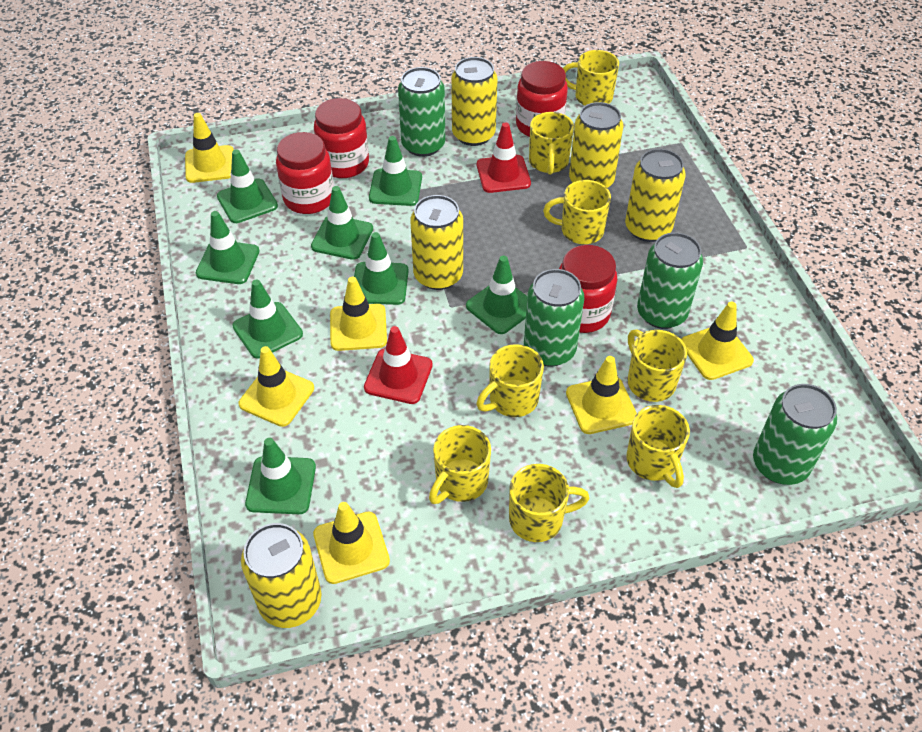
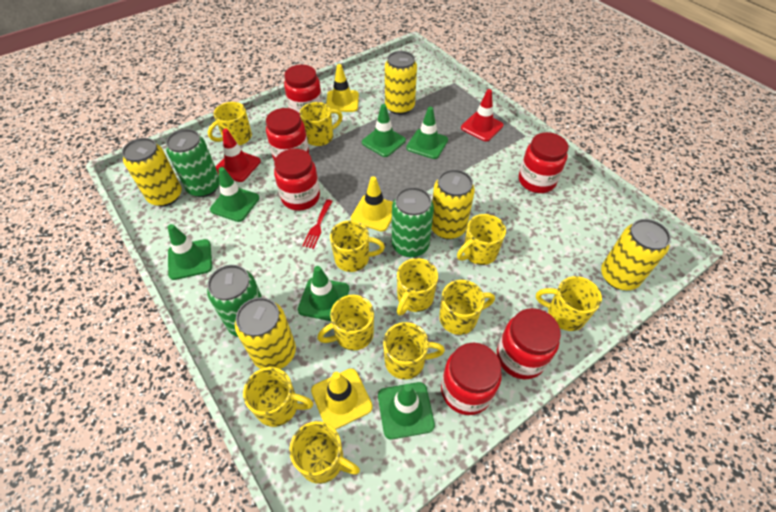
green can: 4 -> 3
green traffic cone: 8 -> 6
red fork: 0 -> 1
red jar: 4 -> 6
yellow mug: 8 -> 11
yellow traffic cone: 6 -> 3

